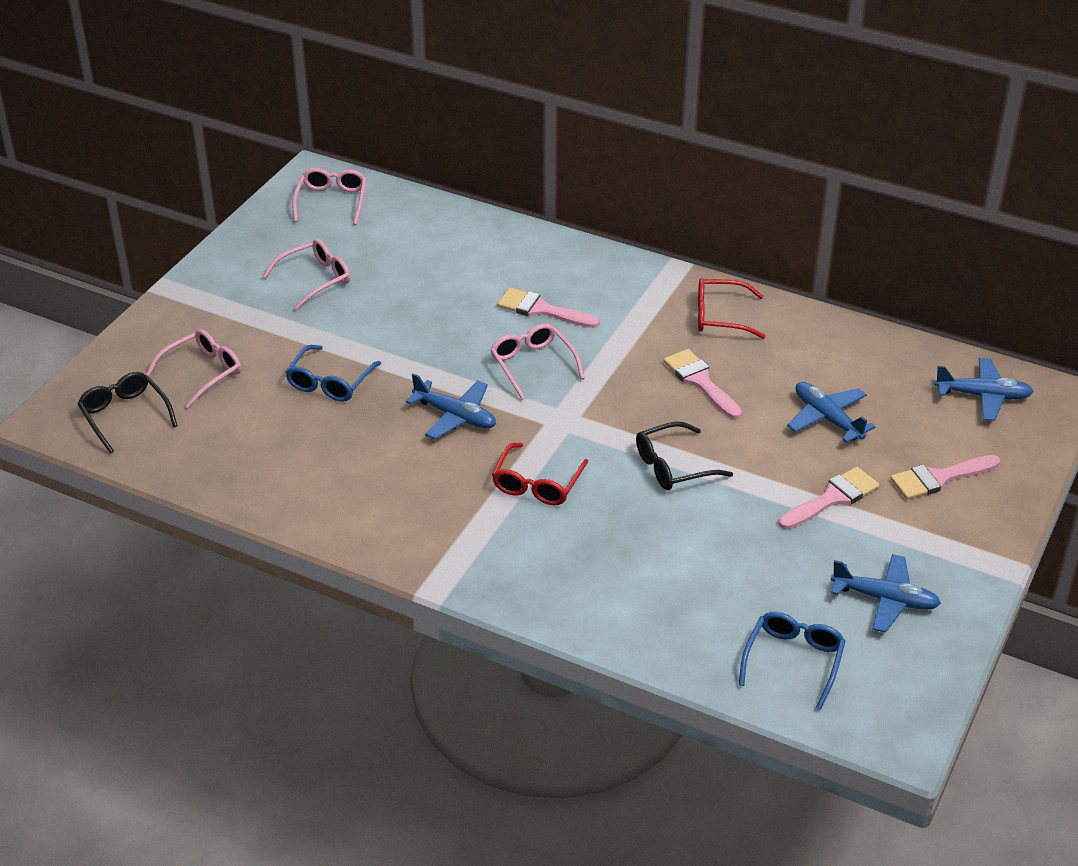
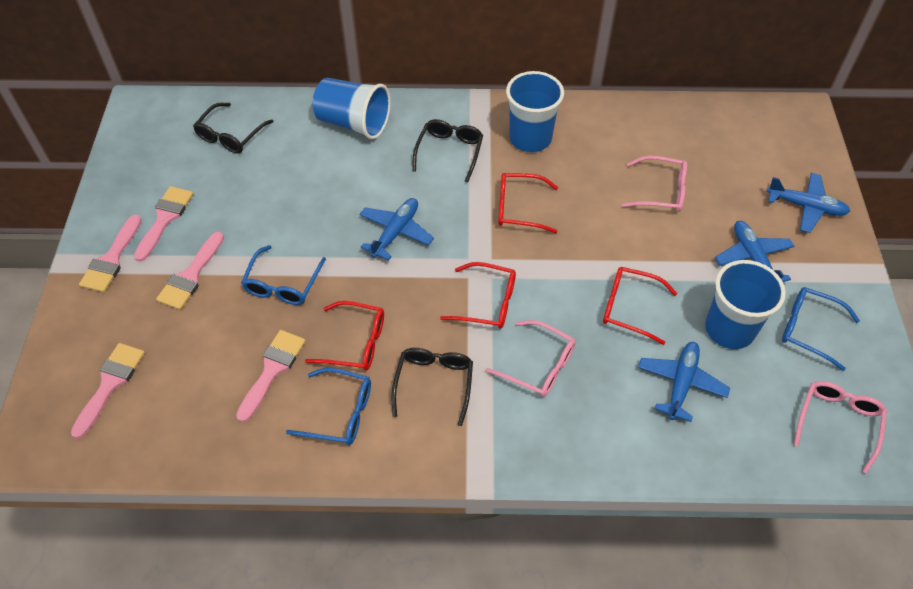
black glasses: 2 -> 3
blue cup: 0 -> 3
blue glasses: 2 -> 3
pink brush: 4 -> 5
pink glasses: 4 -> 3
red glasses: 2 -> 4

